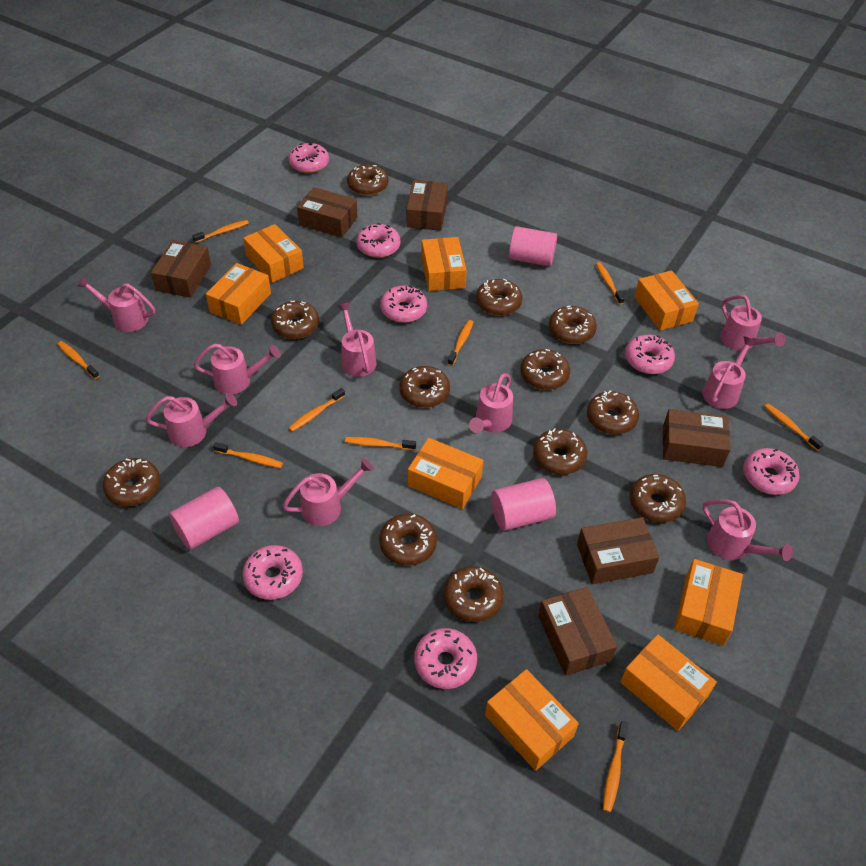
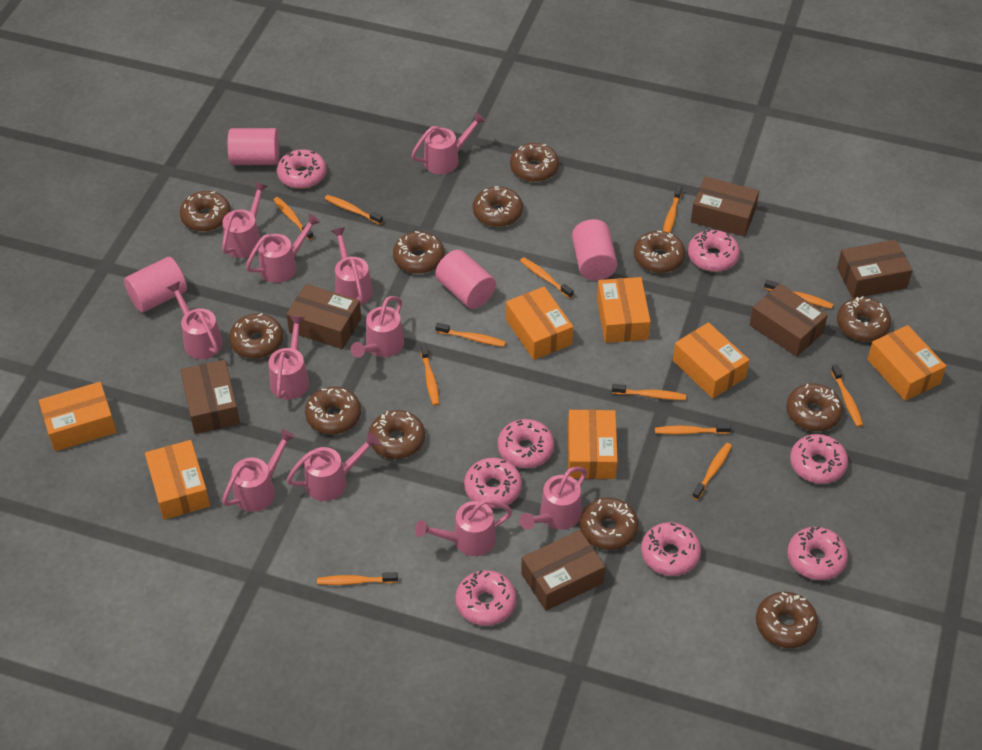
orange box: 8 -> 7
orange toothbrush: 9 -> 12
pink cylinder: 3 -> 4
pink donut: 7 -> 8
pink watering can: 9 -> 11

